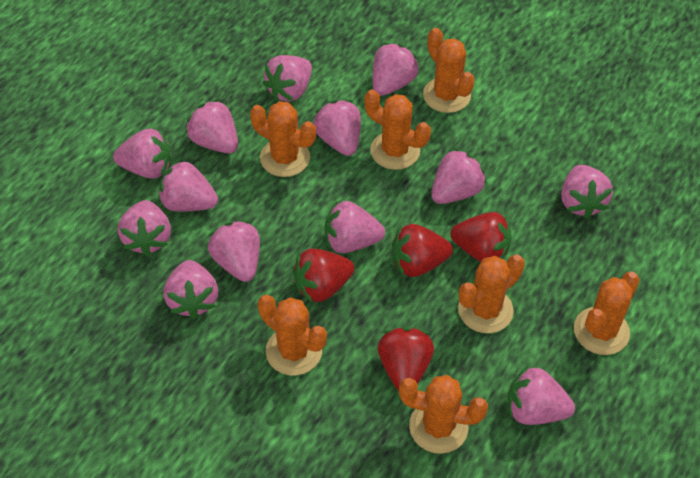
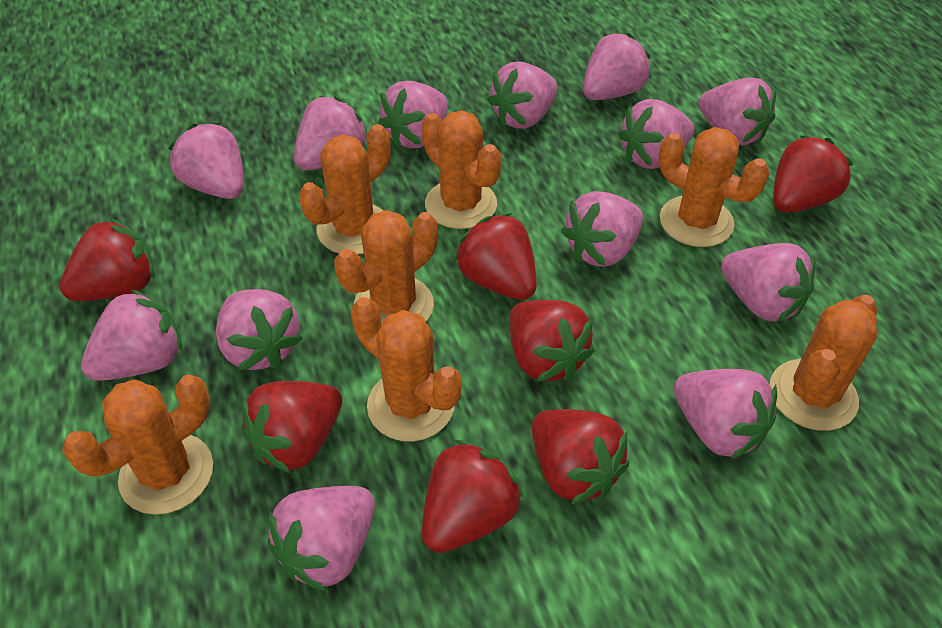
red strawberry: 4 -> 7

